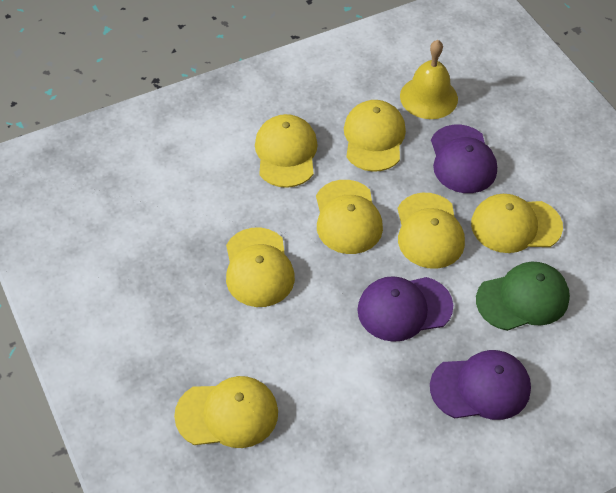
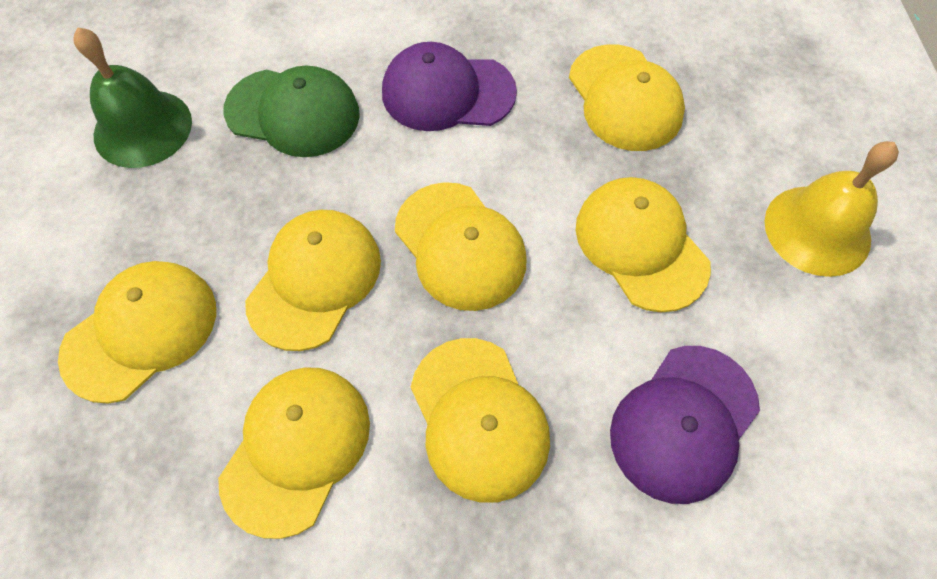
green bell: 0 -> 1
purple cap: 3 -> 2

